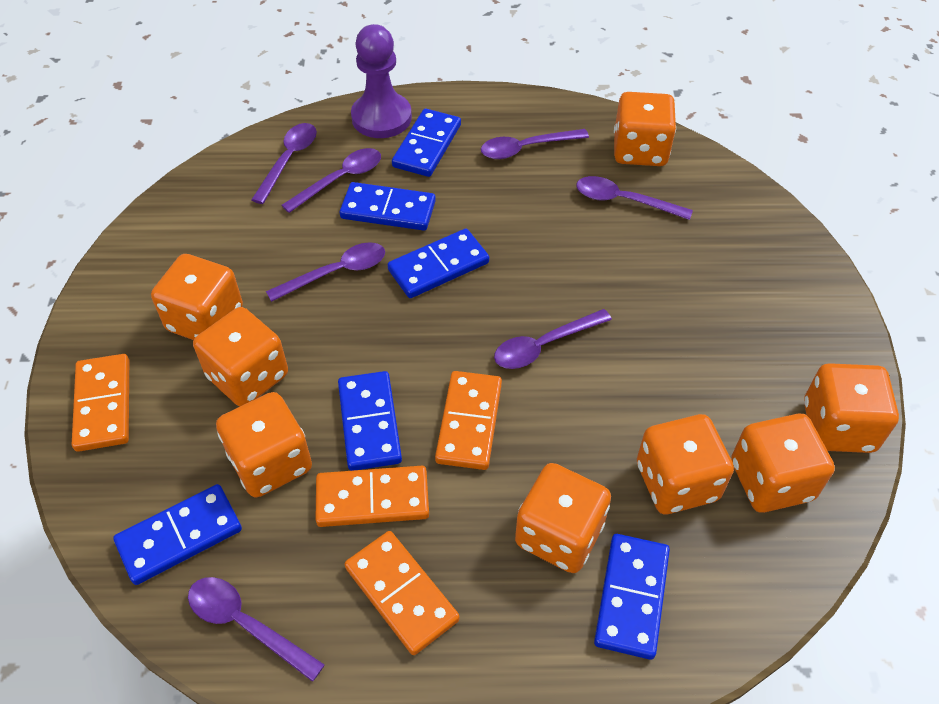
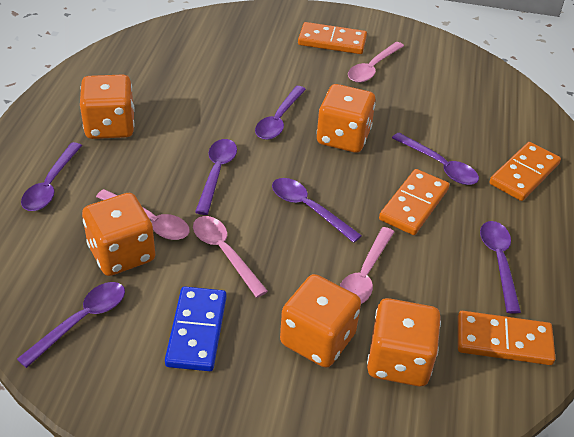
blue domino: 6 -> 1
orange dice: 8 -> 5
pink spoon: 0 -> 4
purple pawn: 1 -> 0

